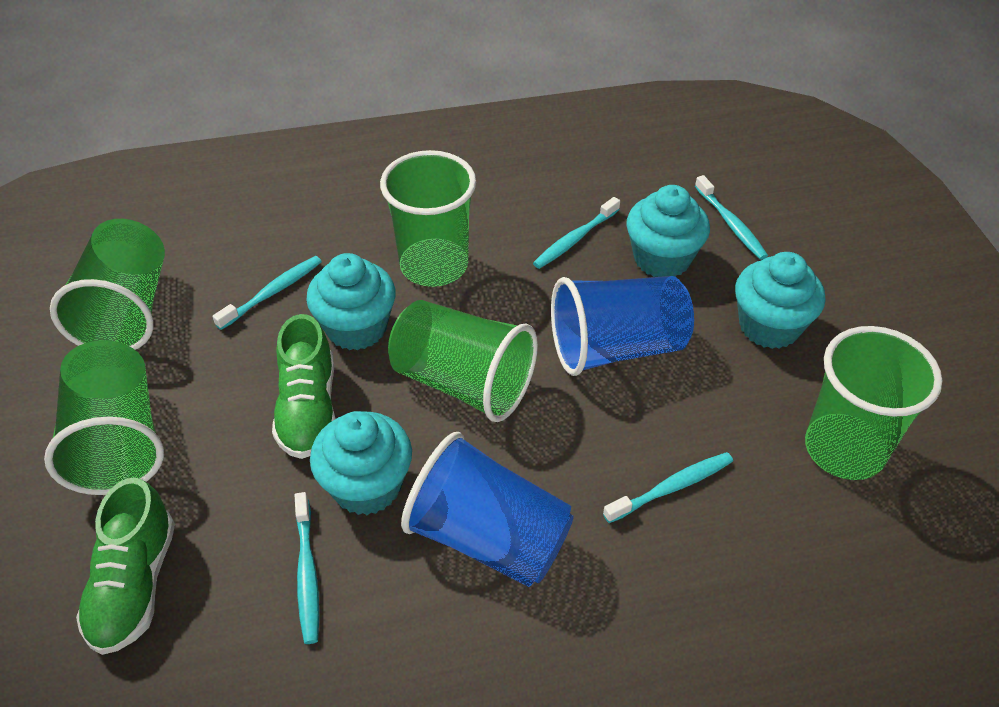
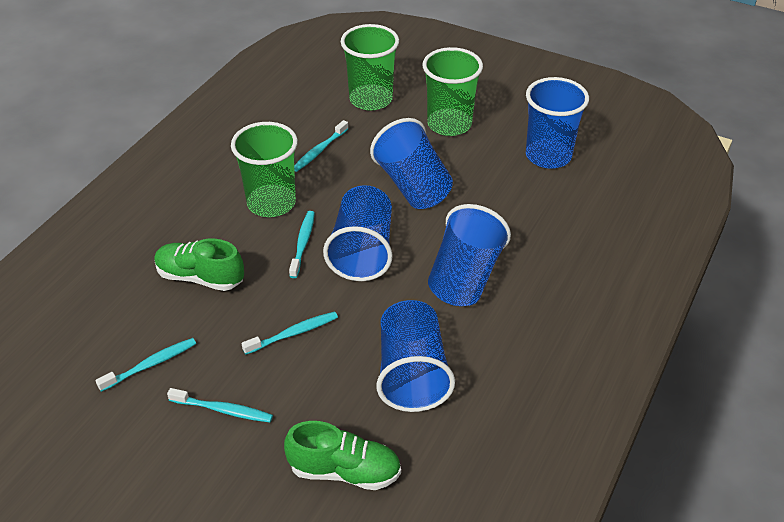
blue cup: 2 -> 5
green cup: 5 -> 3
turquoise cupcake: 4 -> 0

